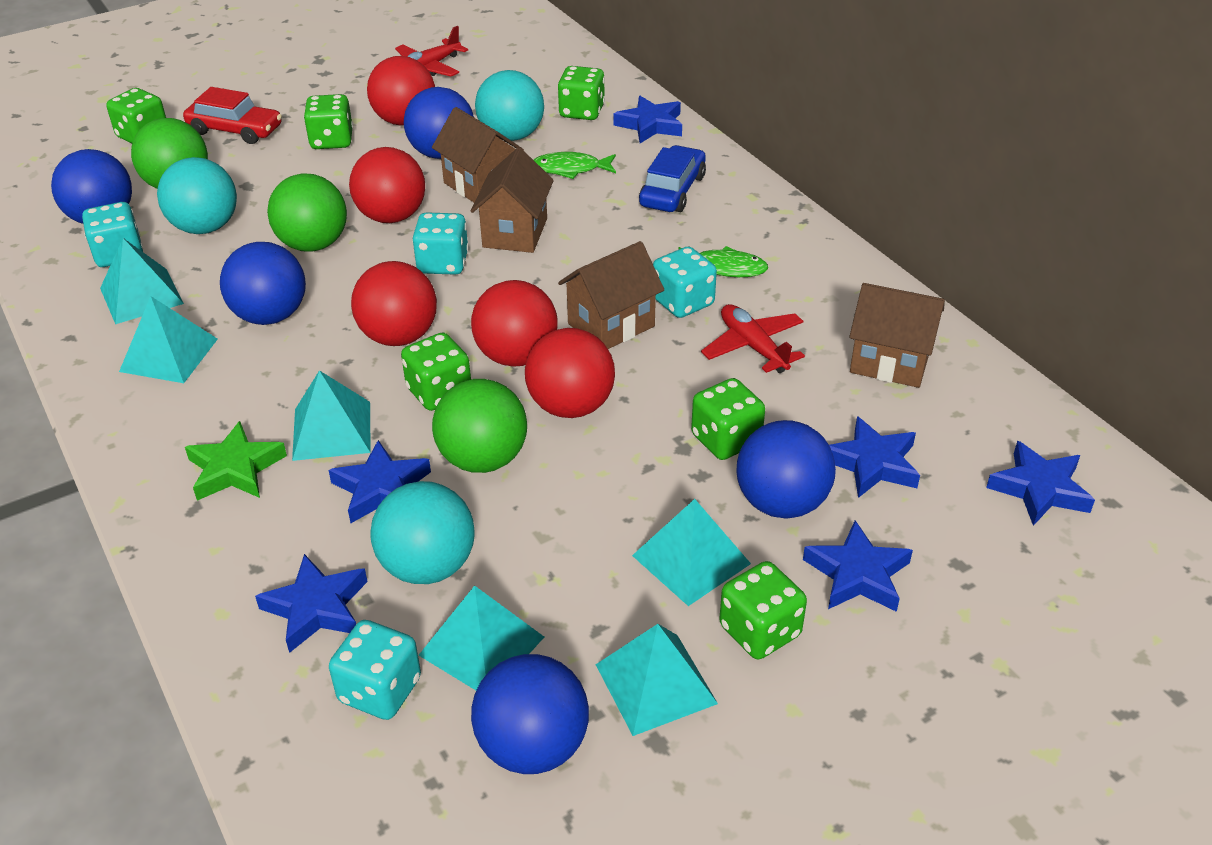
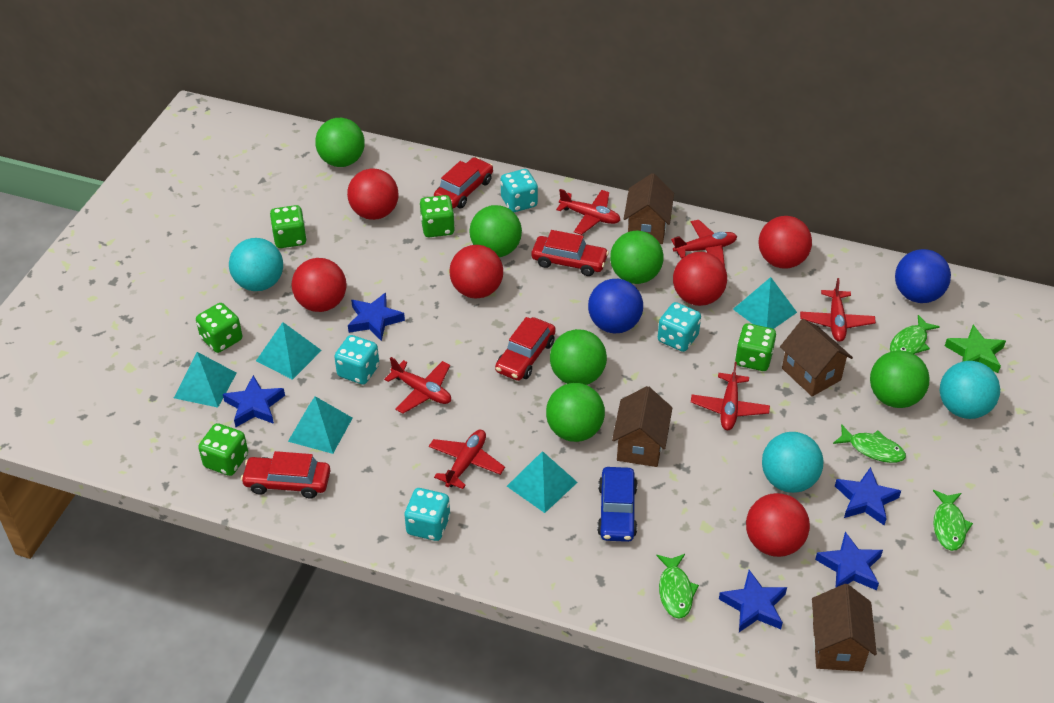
blue ball: 5 -> 2
blue star: 6 -> 5
green ball: 3 -> 6
green dice: 6 -> 5
green fish: 2 -> 4
red ball: 5 -> 6
red car: 1 -> 4
red plane: 2 -> 6
turquoise pyramid: 6 -> 5

